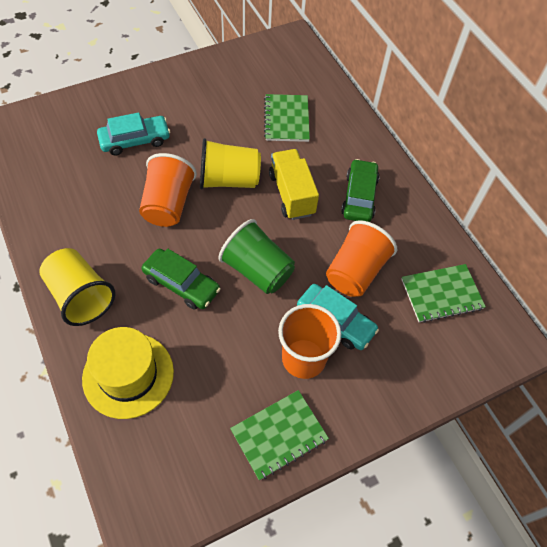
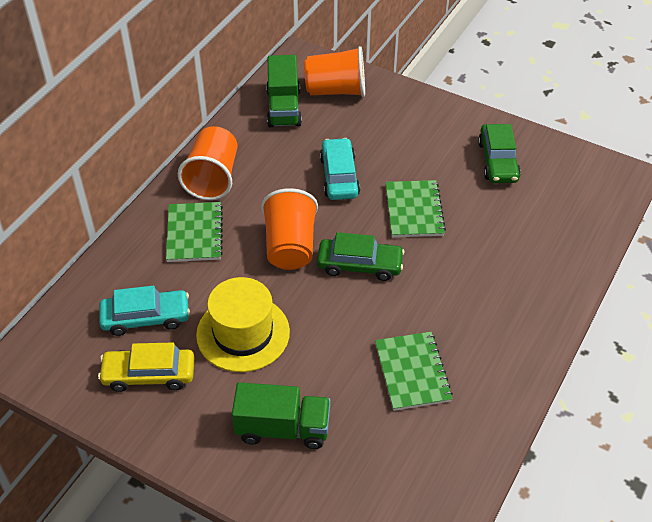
green cup: 1 -> 0
green truck: 0 -> 2
yellow car: 0 -> 1
yellow cup: 2 -> 0
yellow truck: 1 -> 0

